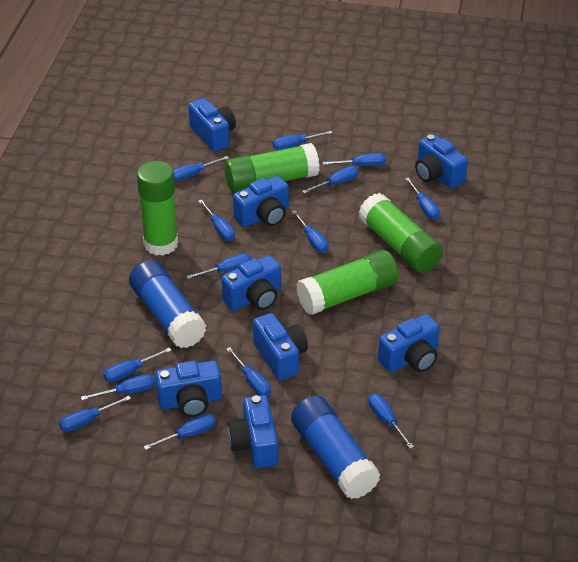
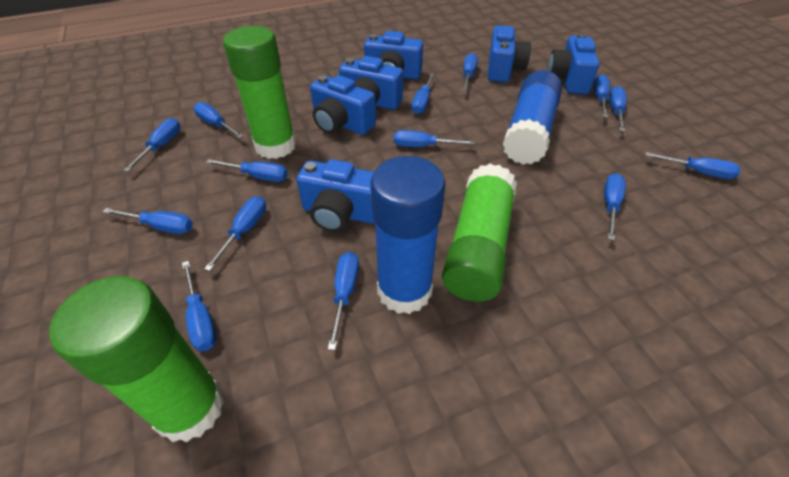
blue camera: 8 -> 6
green glue stick: 4 -> 3

